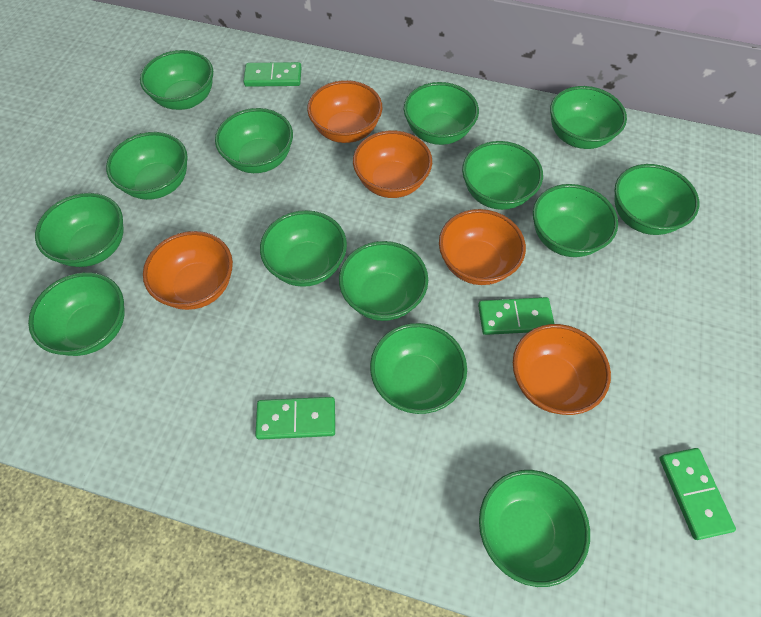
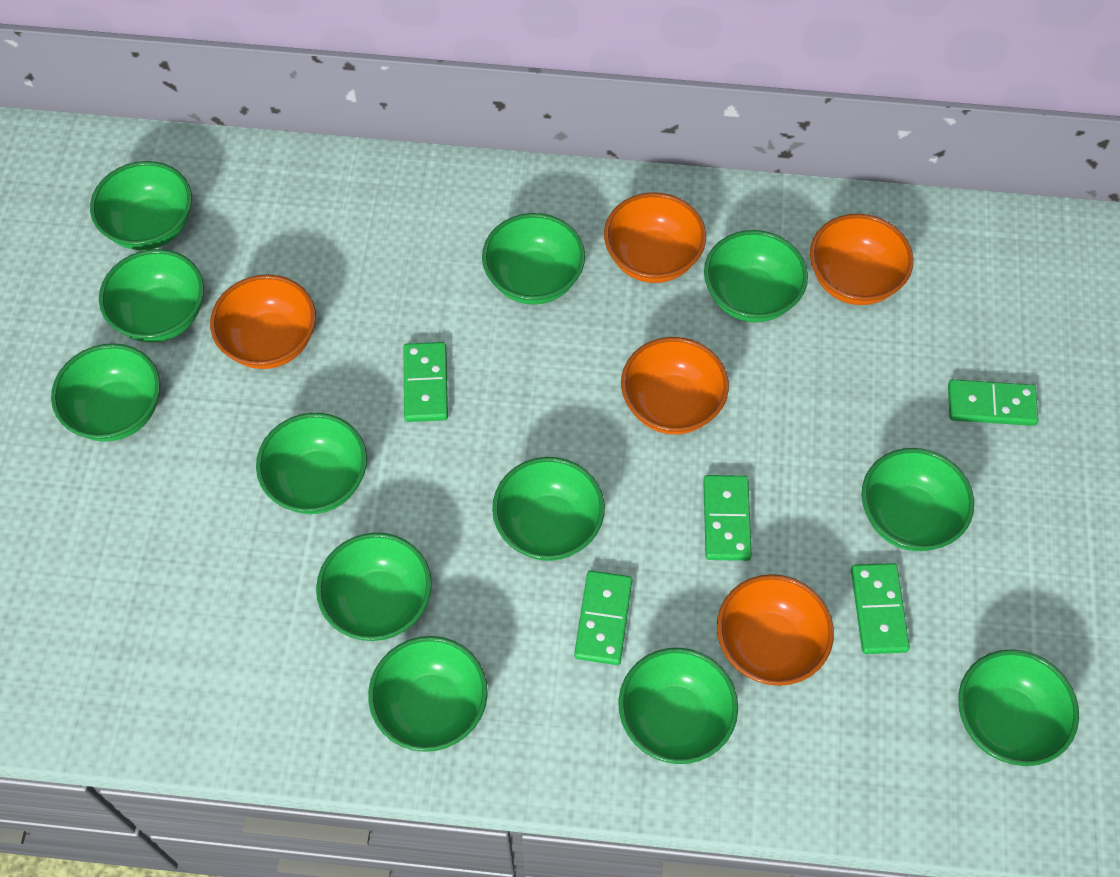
green bowl: 14 -> 12
green domino: 4 -> 5

